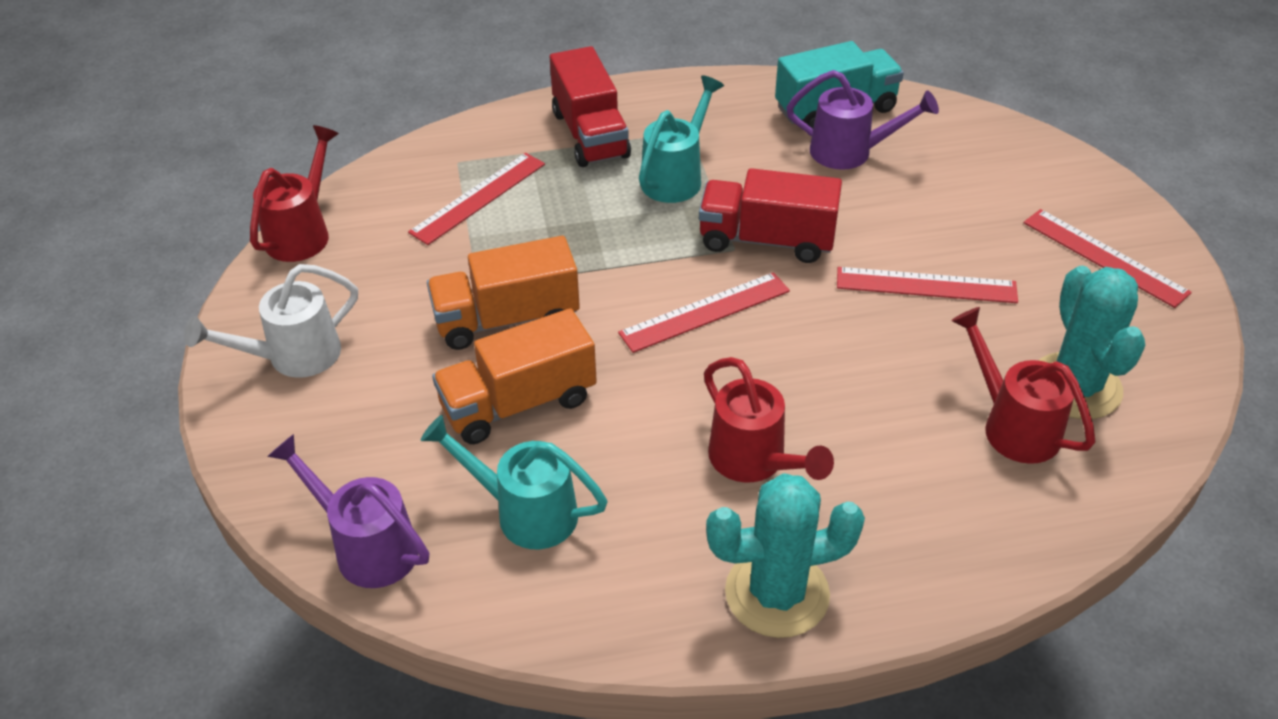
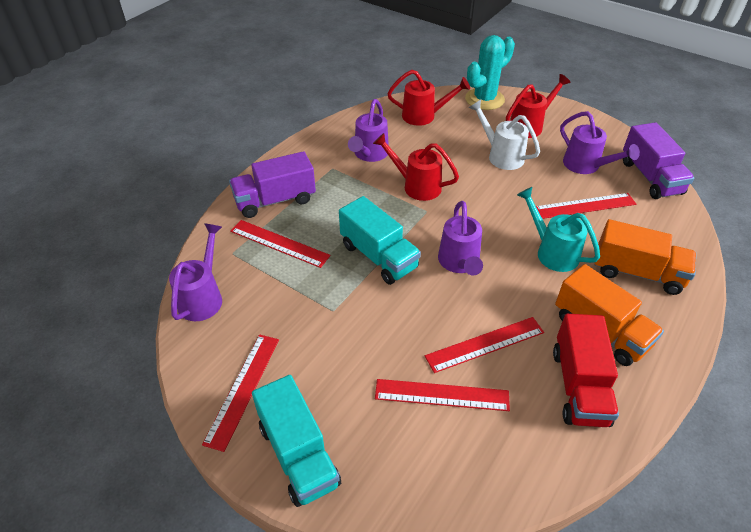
purple truck: 0 -> 2
purple watering can: 2 -> 4
red ruler: 4 -> 5
red truck: 2 -> 1
turquoise cactus: 2 -> 1
turquoise truck: 1 -> 2
turquoise watering can: 2 -> 1

